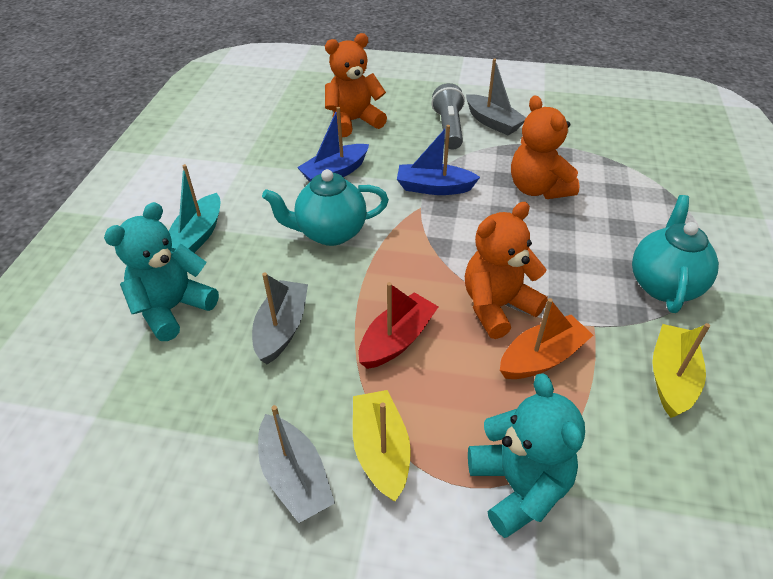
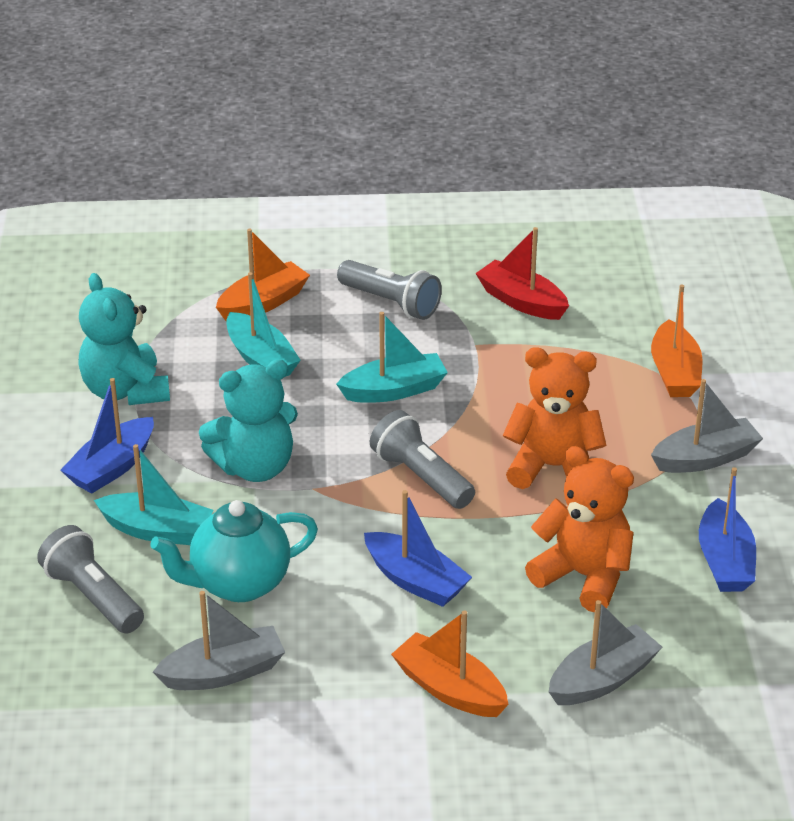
blue boat: 2 -> 3
grey flashlight: 1 -> 3
orange boat: 1 -> 3
orange teddy bear: 3 -> 2
turquoise boat: 1 -> 3
turquoise teapot: 2 -> 1
yellow boat: 2 -> 0

